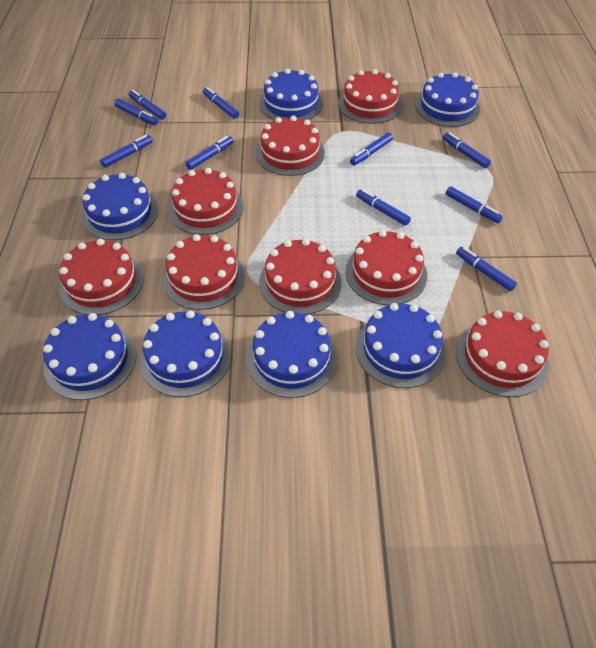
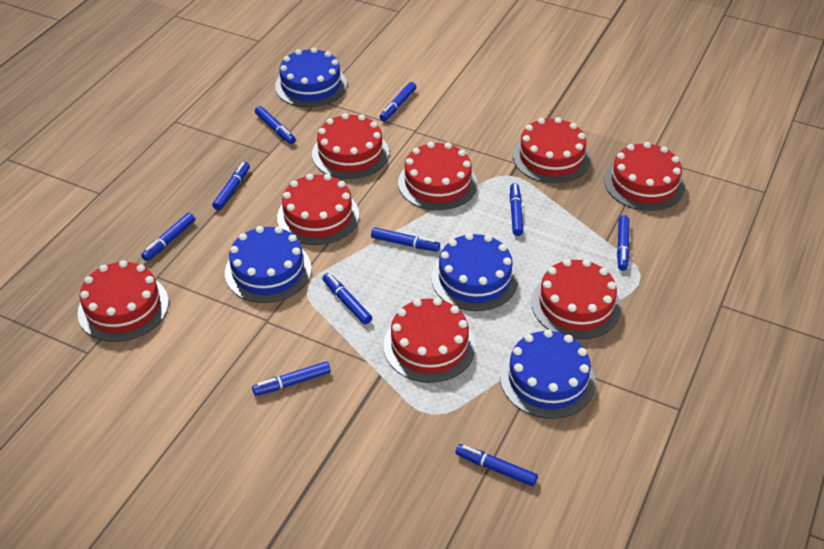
blue cake: 7 -> 4

